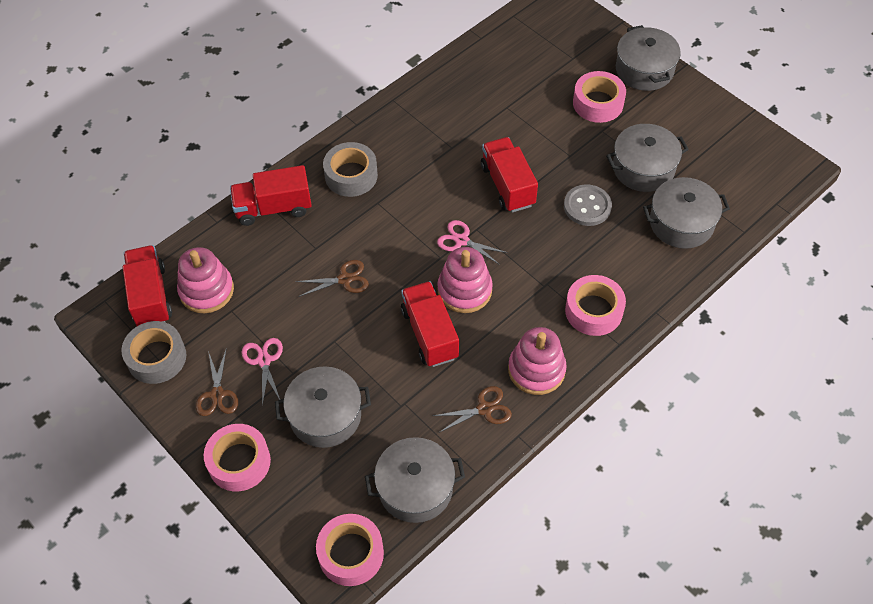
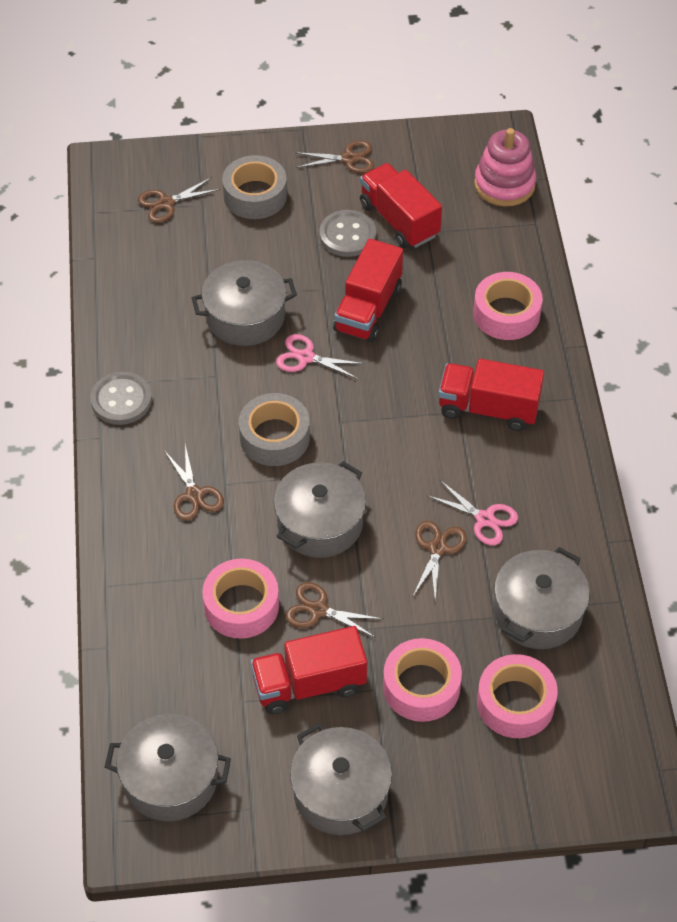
brown scissors: 3 -> 5
grey button: 1 -> 2
pink stacking toy: 3 -> 1

